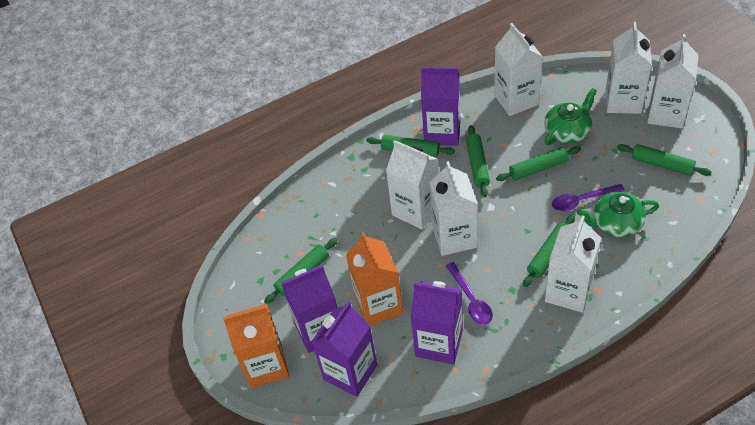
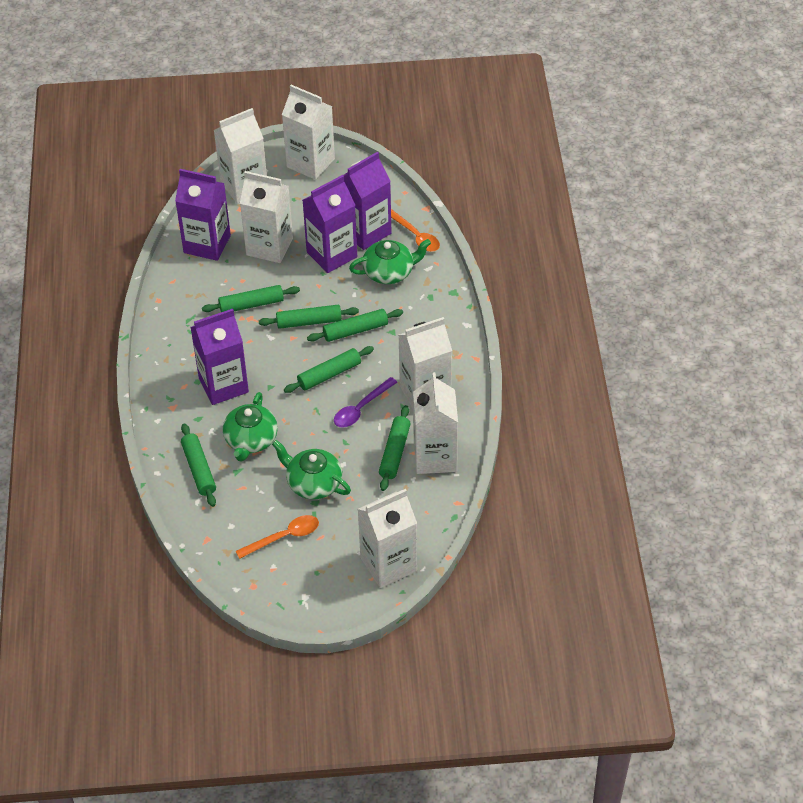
green teapot: 2 -> 3
orange carton: 2 -> 0
orange spoon: 0 -> 2
purple spoon: 2 -> 1

